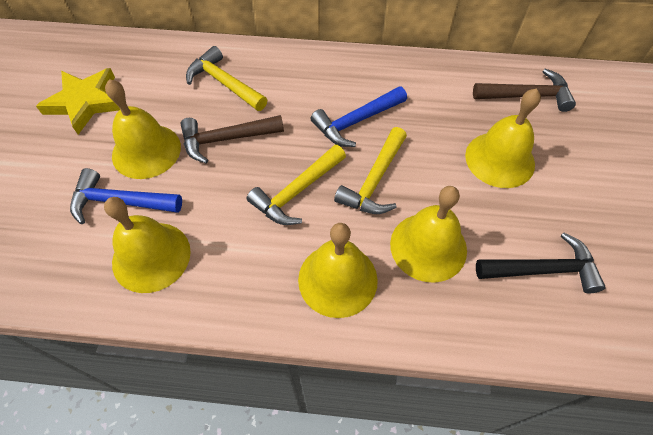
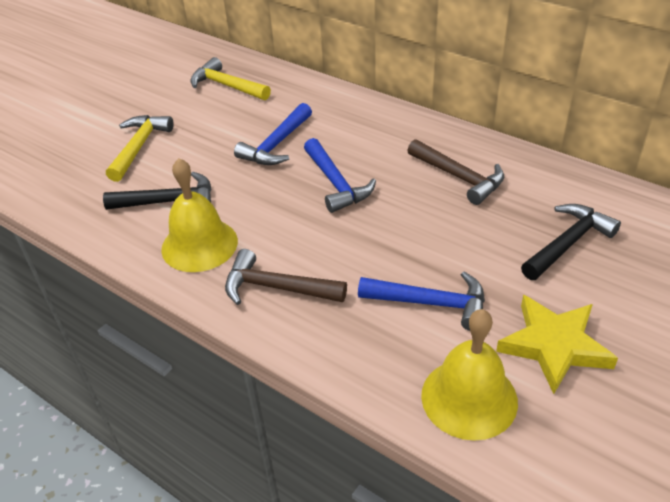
black hammer: 1 -> 2
blue hammer: 2 -> 3
yellow bell: 5 -> 2
yellow hammer: 3 -> 2

